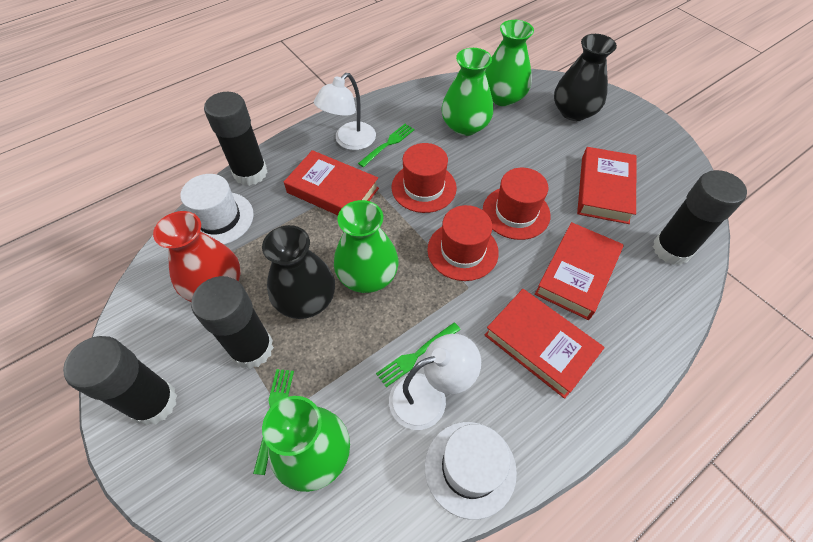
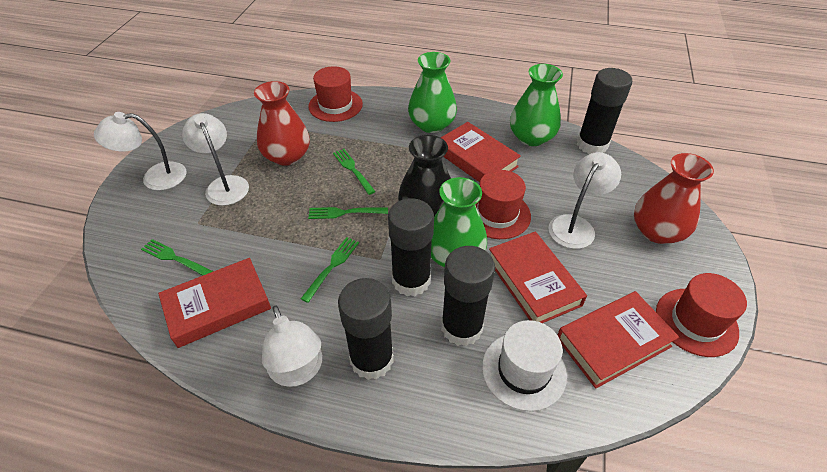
black vase: 2 -> 1
green fork: 3 -> 4
green vase: 4 -> 3
red vase: 1 -> 2
white hat: 2 -> 1
white lamp: 2 -> 4

